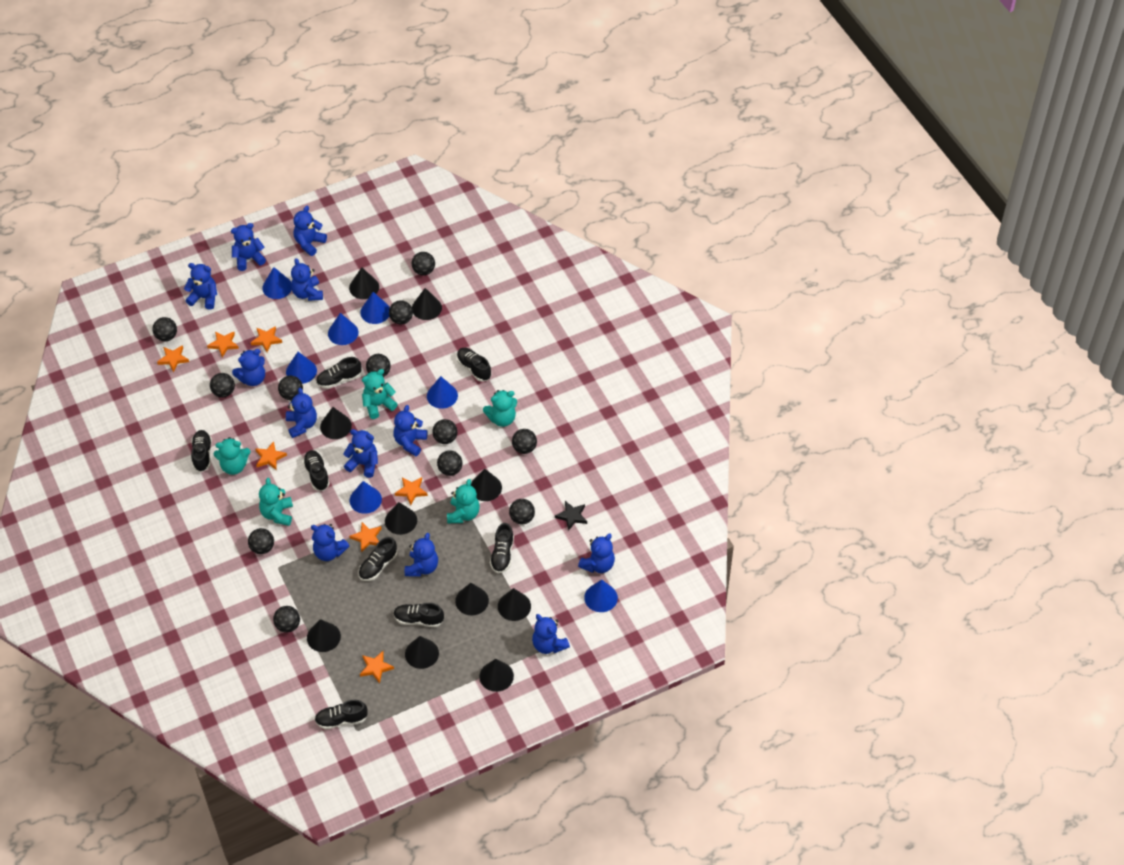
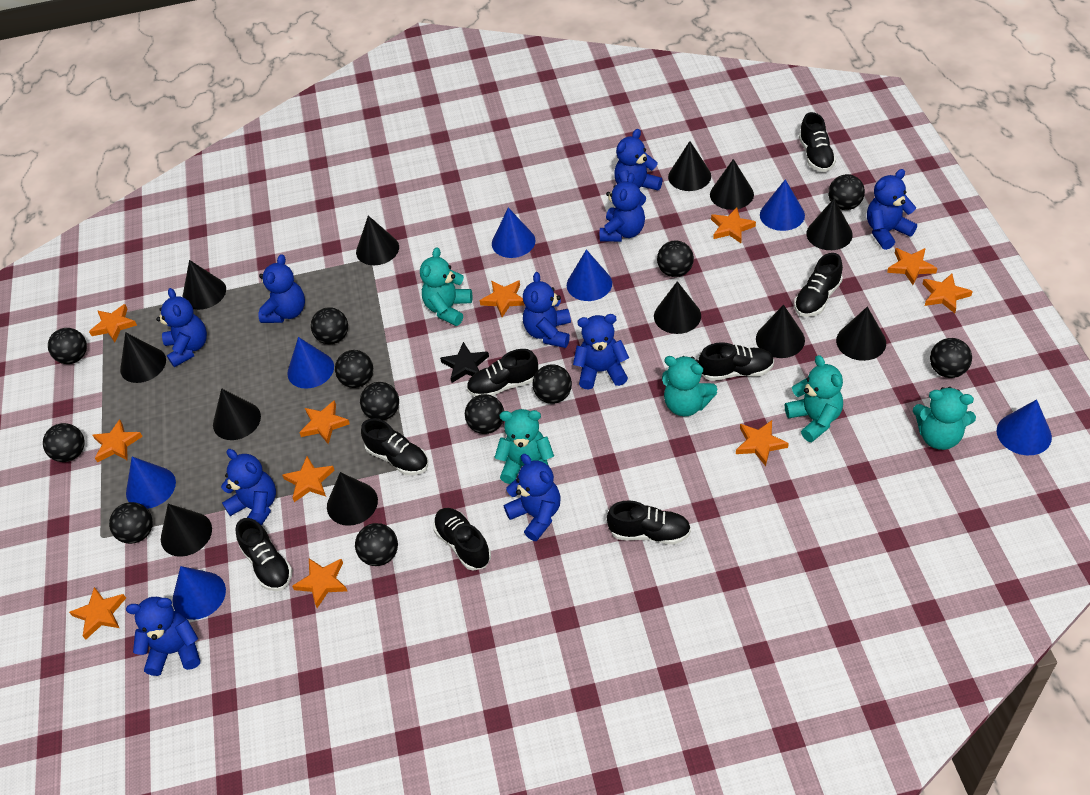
black cone: 10 -> 12
blue teddy bear: 12 -> 10
orange star: 7 -> 11

